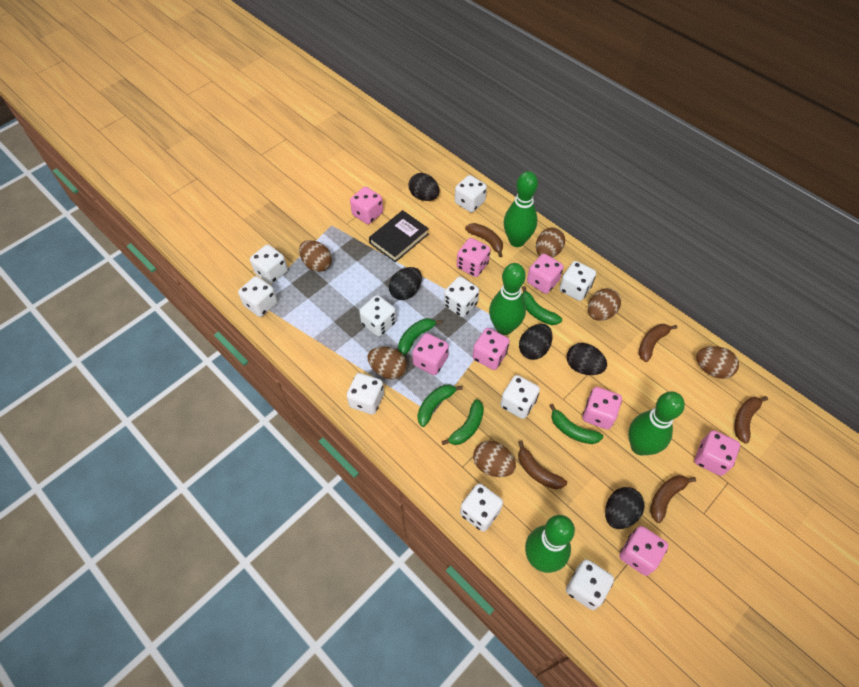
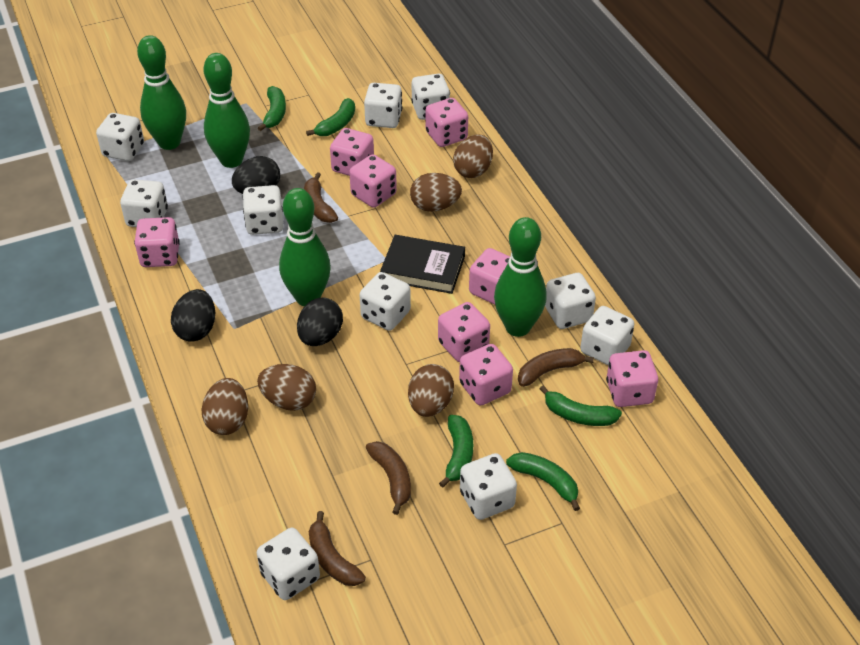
black egg: 5 -> 3
brown banana: 5 -> 4
brown egg: 6 -> 5

